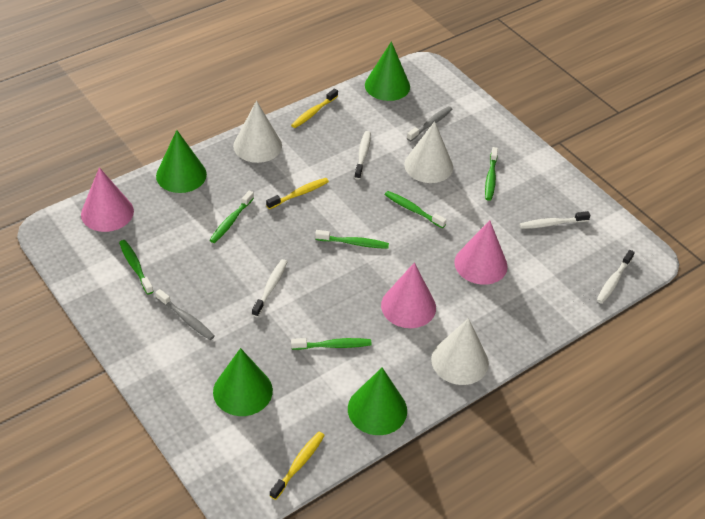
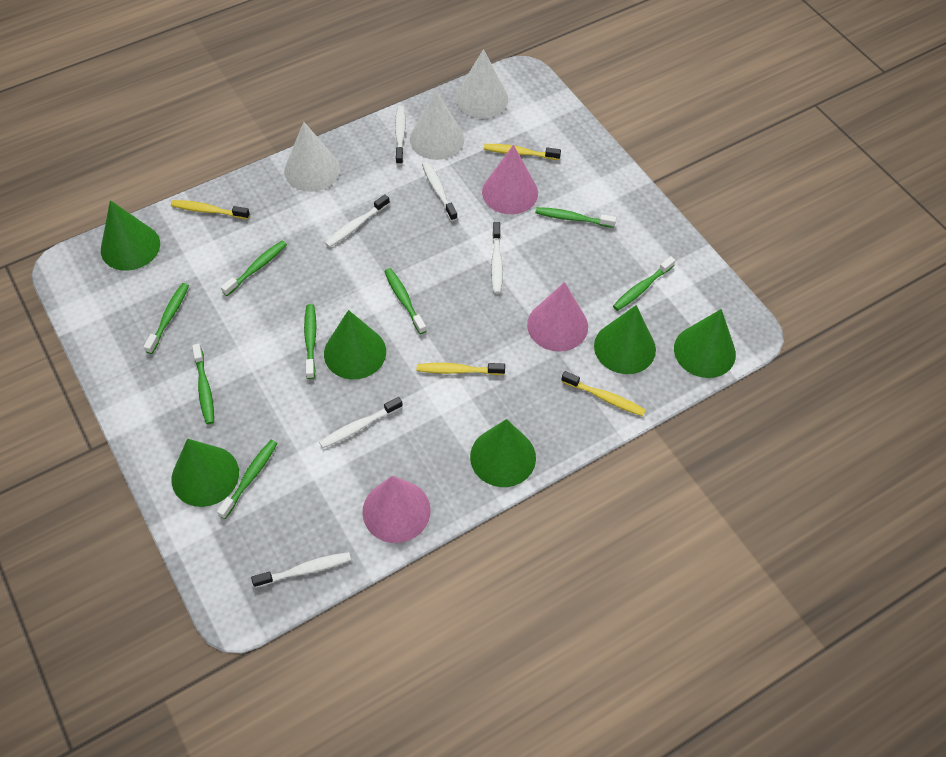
green cone: 4 -> 6
green toothbrush: 6 -> 8
grey toothbrush: 2 -> 0
white toothbrush: 4 -> 6
yellow toothbrush: 3 -> 4

